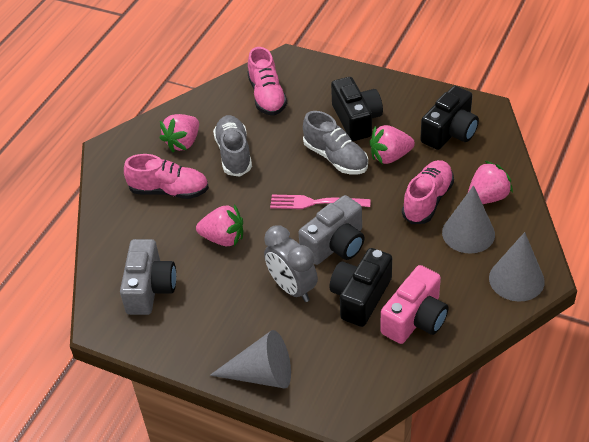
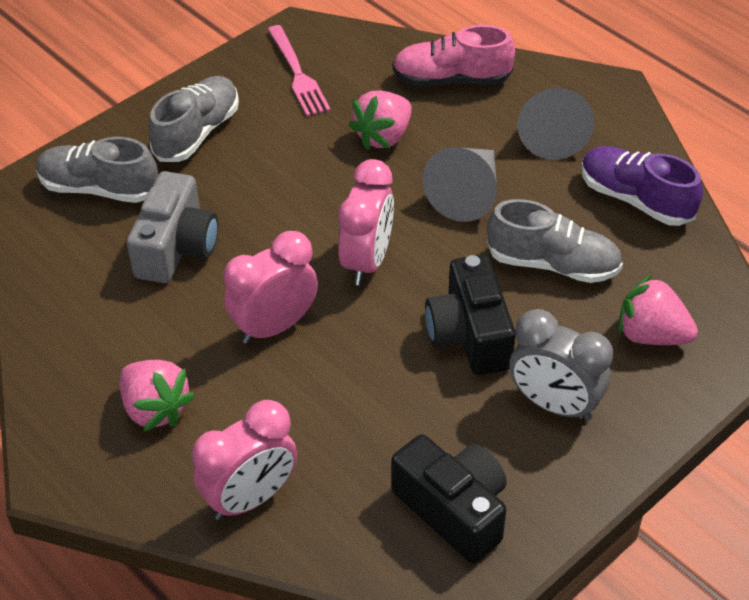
black camera: 3 -> 2
grey camera: 2 -> 1
grey cone: 3 -> 2
grey shoe: 2 -> 3
pink camera: 1 -> 0
pink clock: 0 -> 3
pink shoe: 3 -> 1
pink strawberry: 4 -> 3
purple shoe: 0 -> 1

